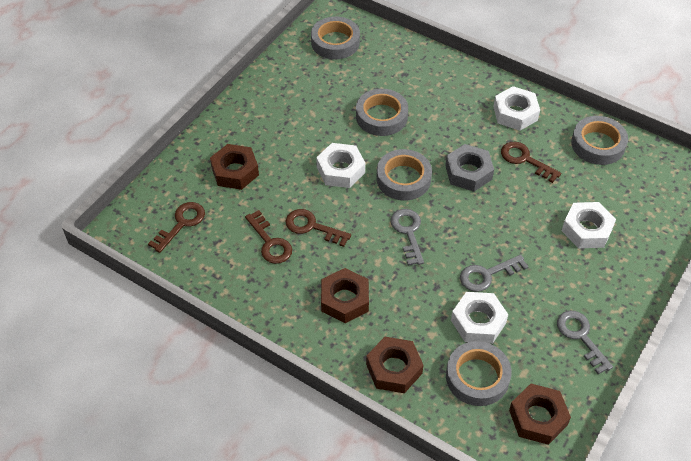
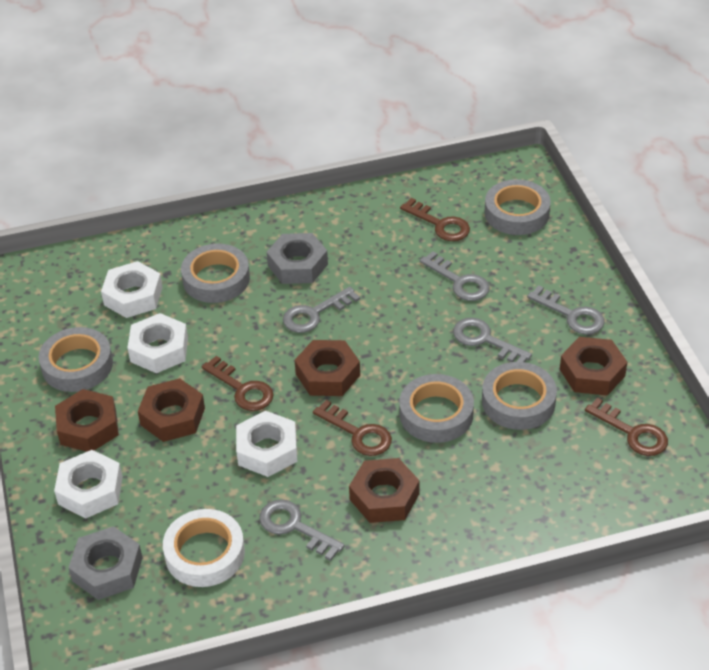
brown nut: 4 -> 5
grey key: 3 -> 5
grey nut: 1 -> 2
white tape: 0 -> 1

